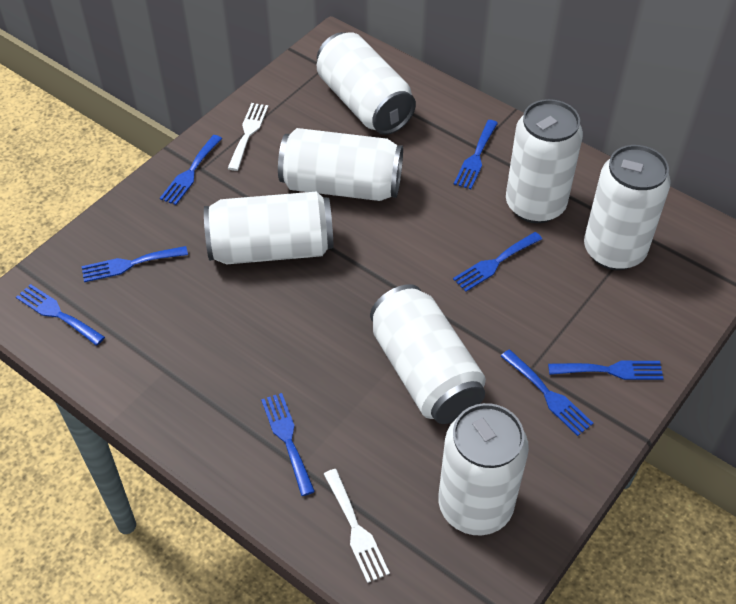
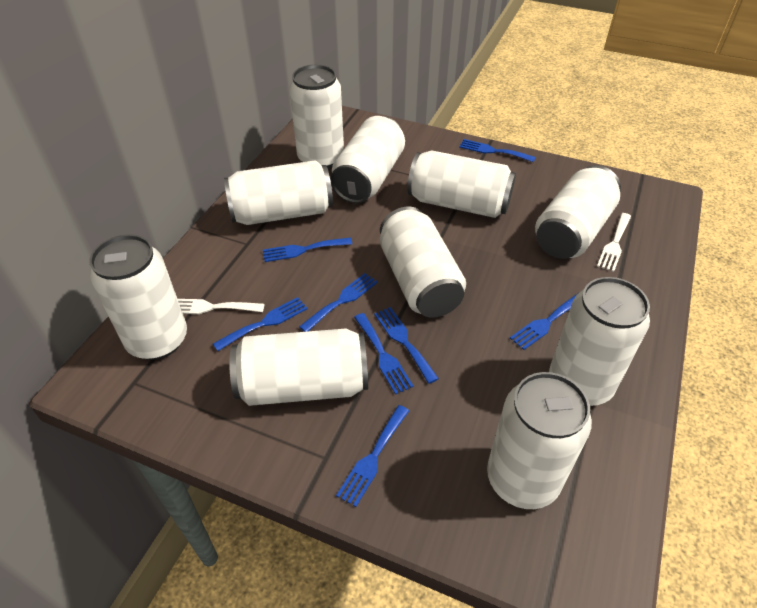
white can: 7 -> 10

